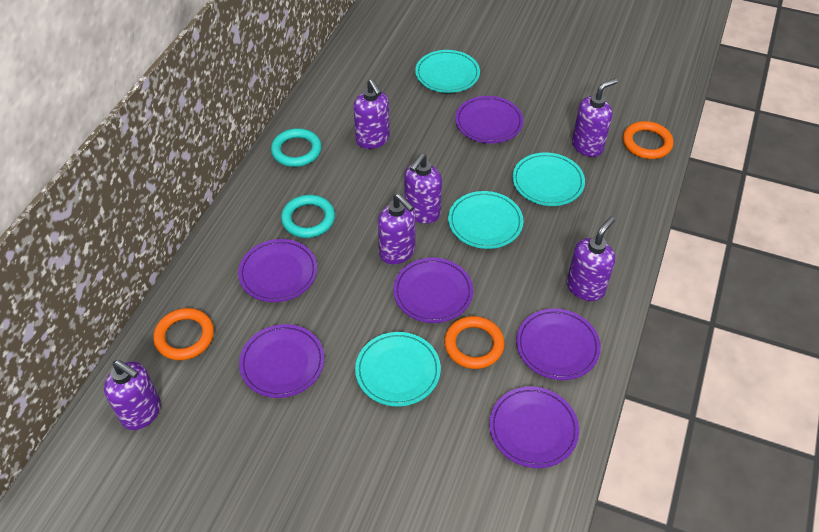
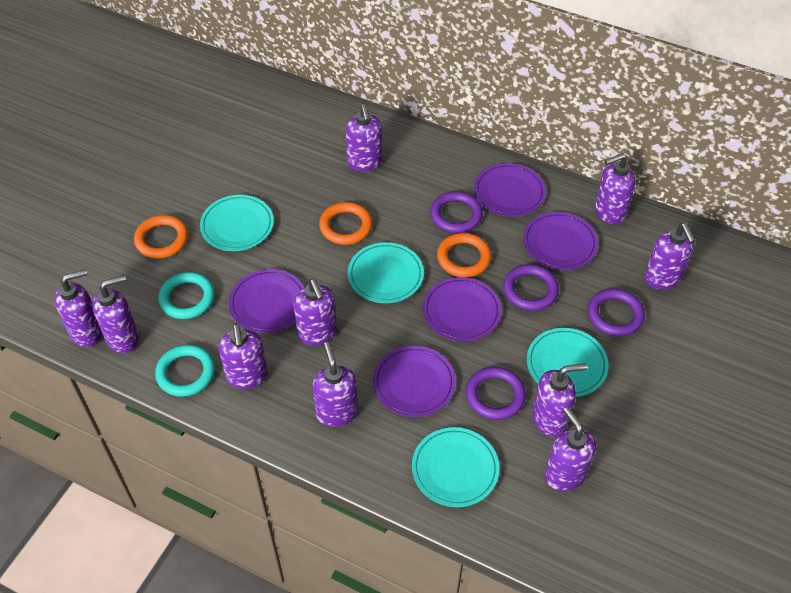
purple plate: 6 -> 5
purple ring: 0 -> 4
purple soap dispenser: 6 -> 10

